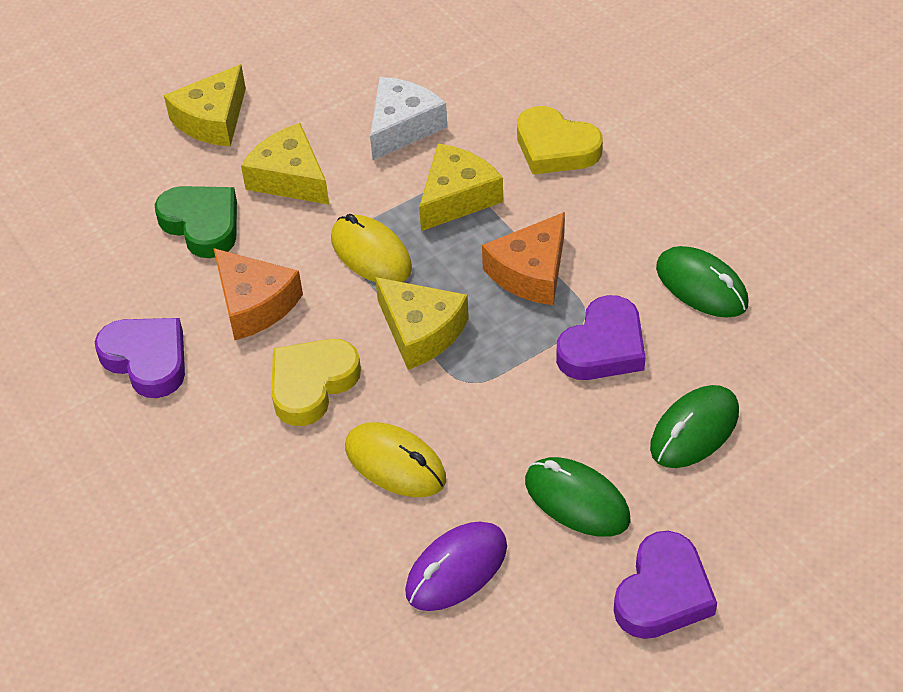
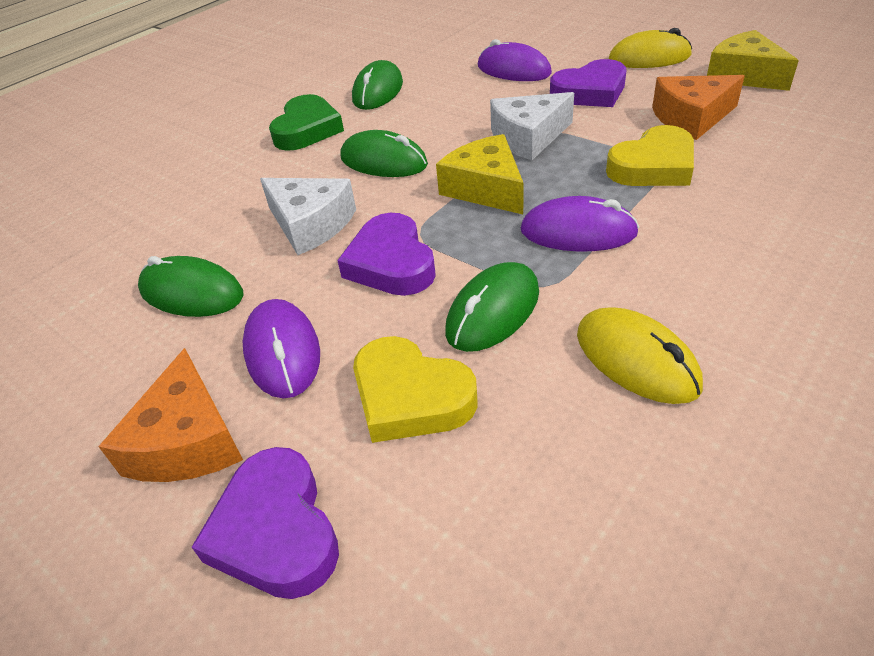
green mouse: 3 -> 4
purple mouse: 1 -> 3
white cheese: 1 -> 2
yellow cheese: 4 -> 2

